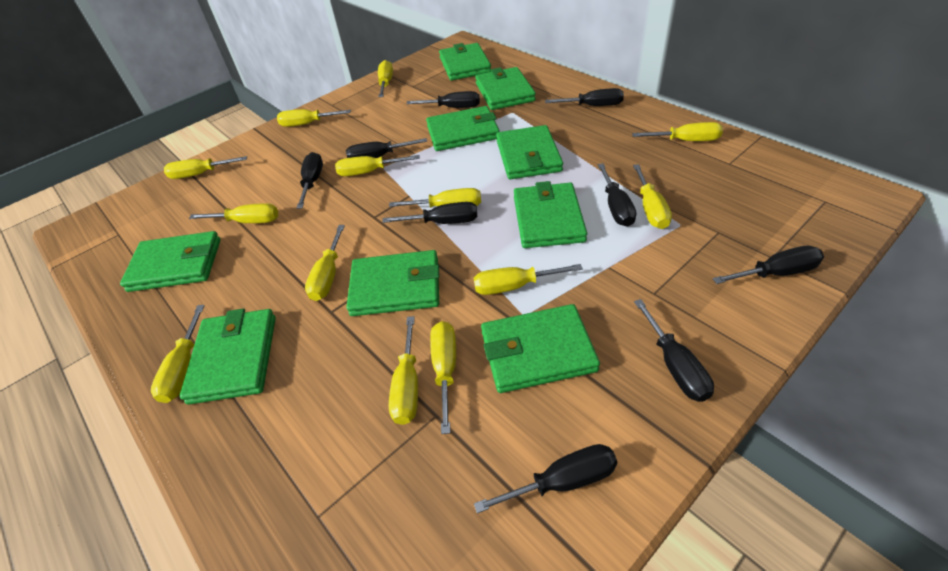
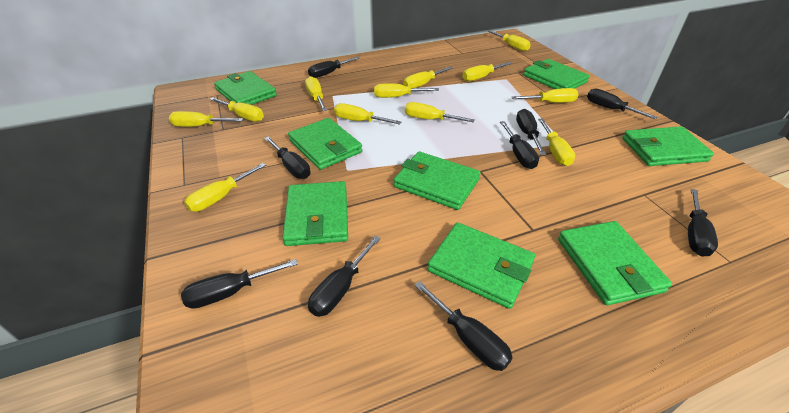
green wallet: 9 -> 8
yellow screwdriver: 13 -> 12

